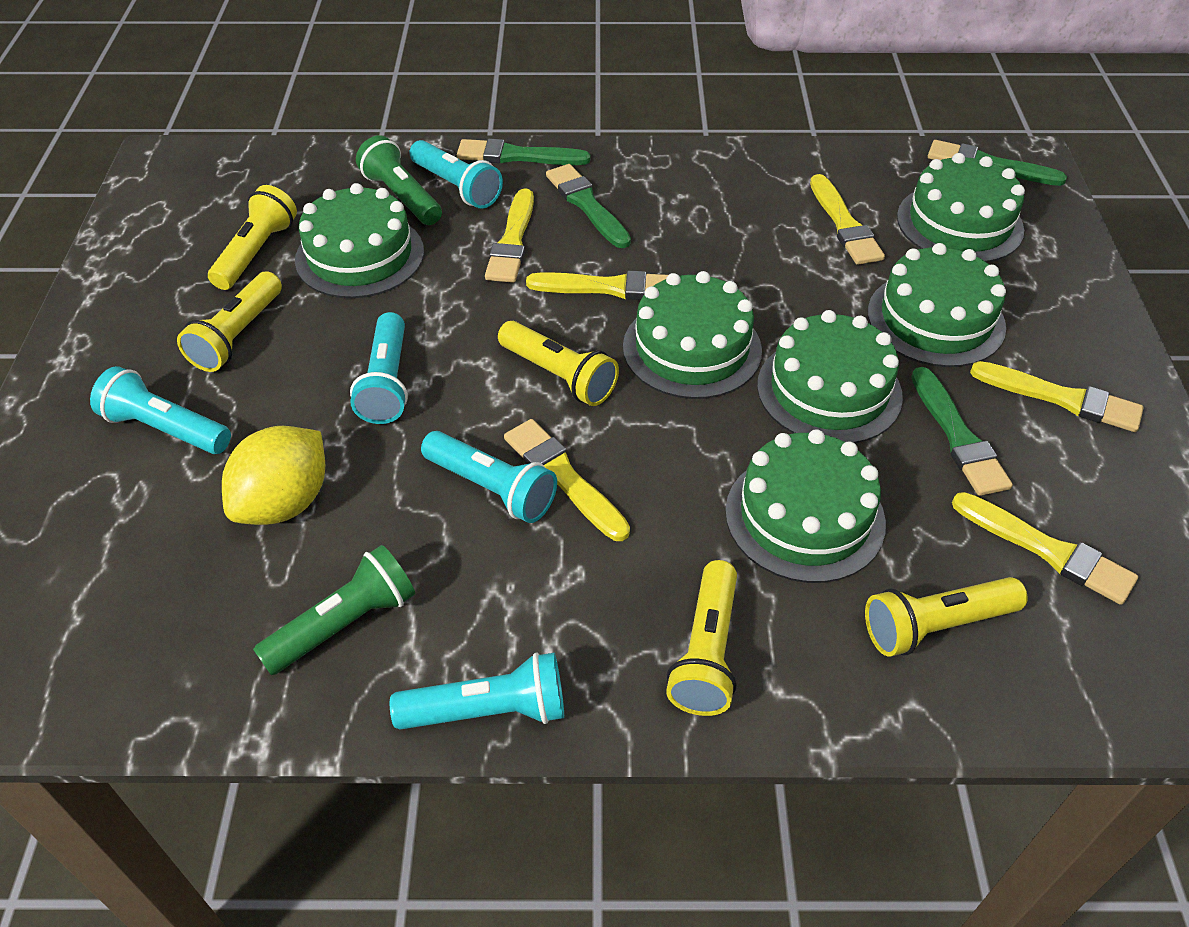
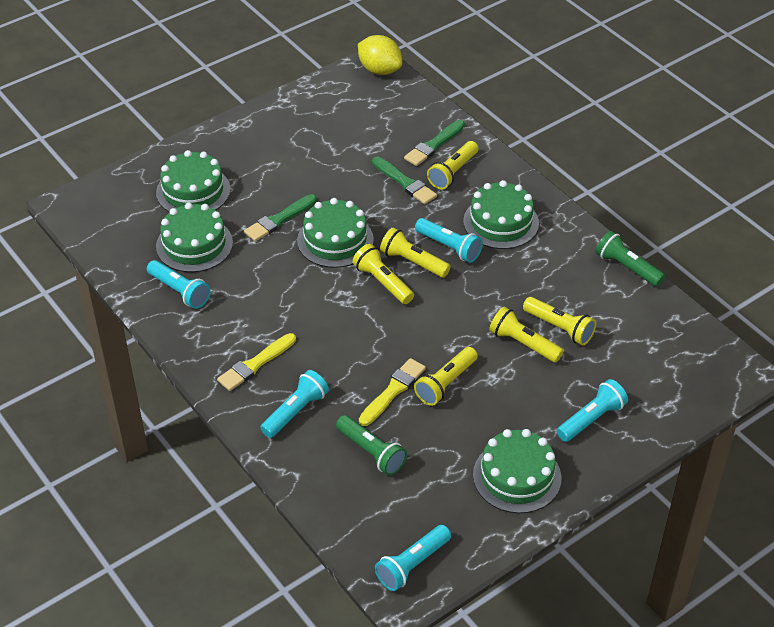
green brush: 4 -> 3
green cake: 6 -> 5
yellow brush: 6 -> 2
yellow flashlight: 5 -> 6

